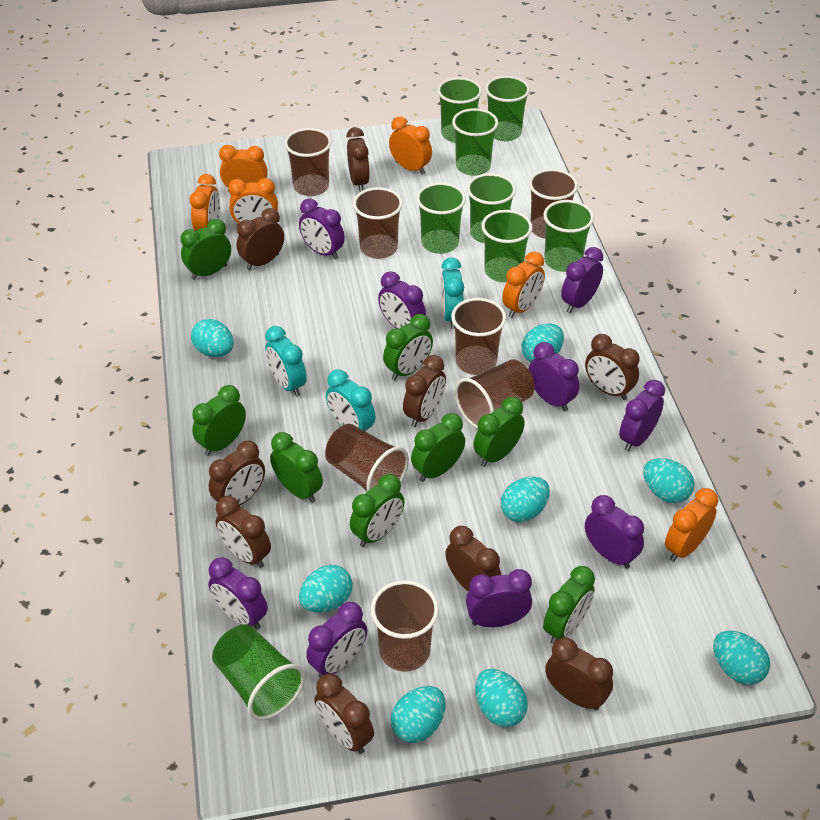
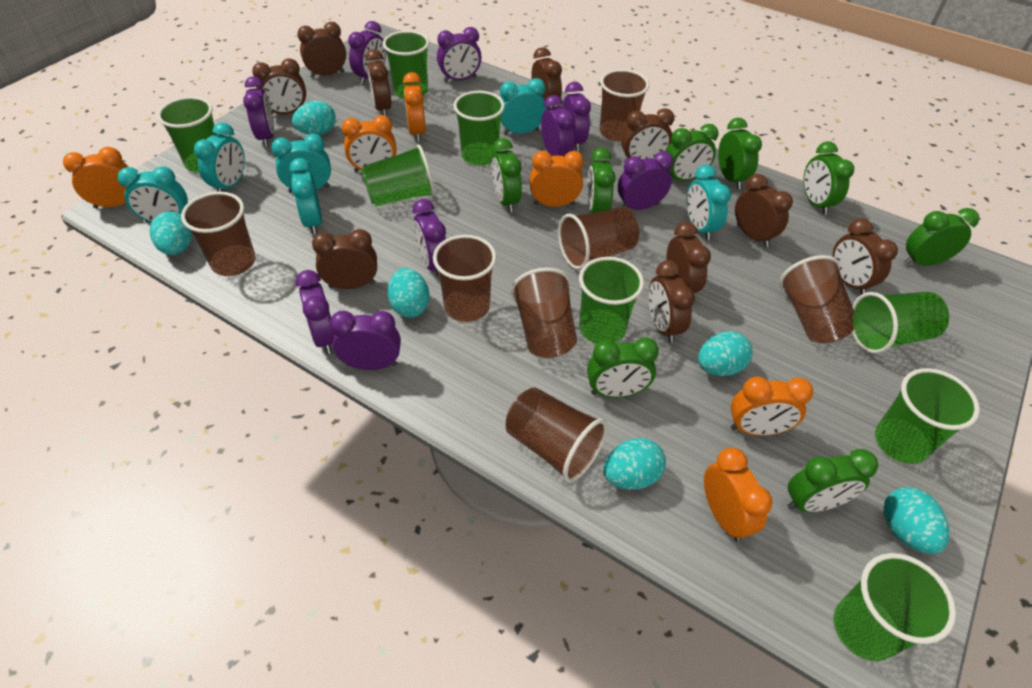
brown clock: 9 -> 10
turquoise clock: 3 -> 6
turquoise egg: 8 -> 6

